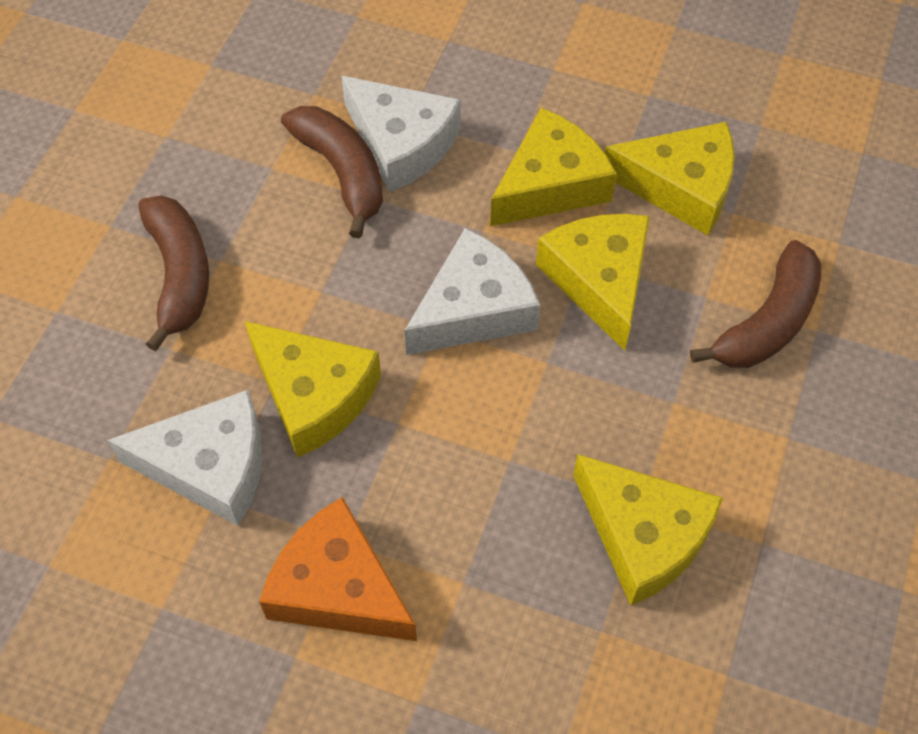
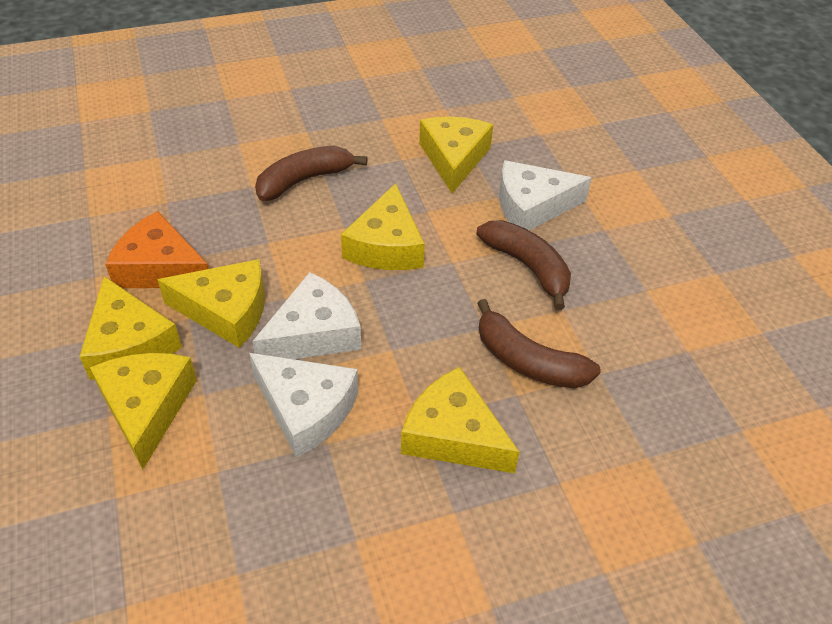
yellow cheese: 5 -> 6

